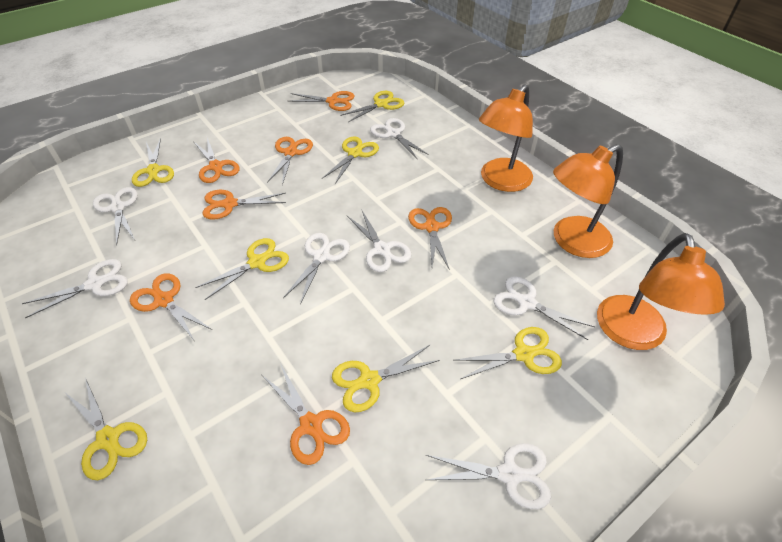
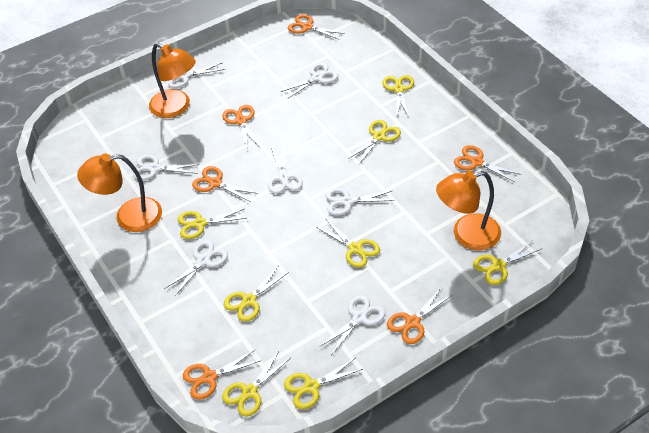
orange scissors: 7 -> 6
yellow scissors: 7 -> 8

